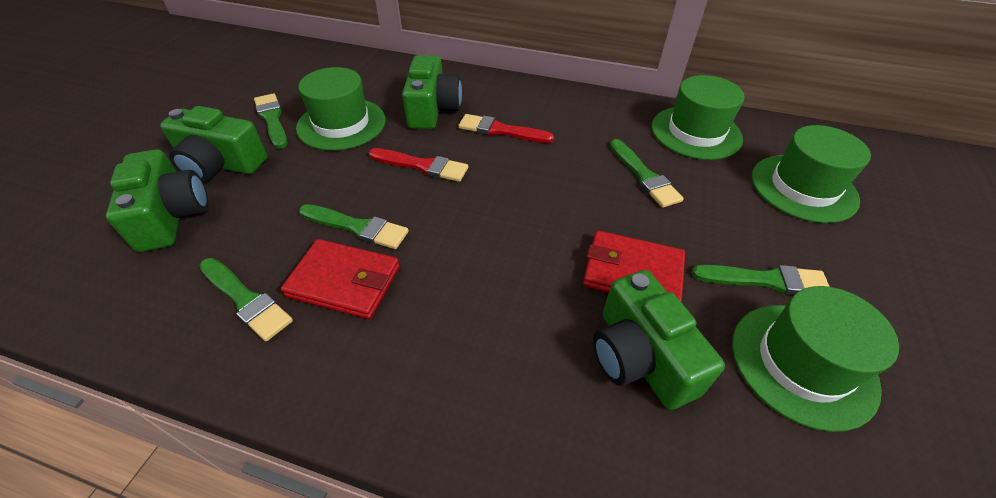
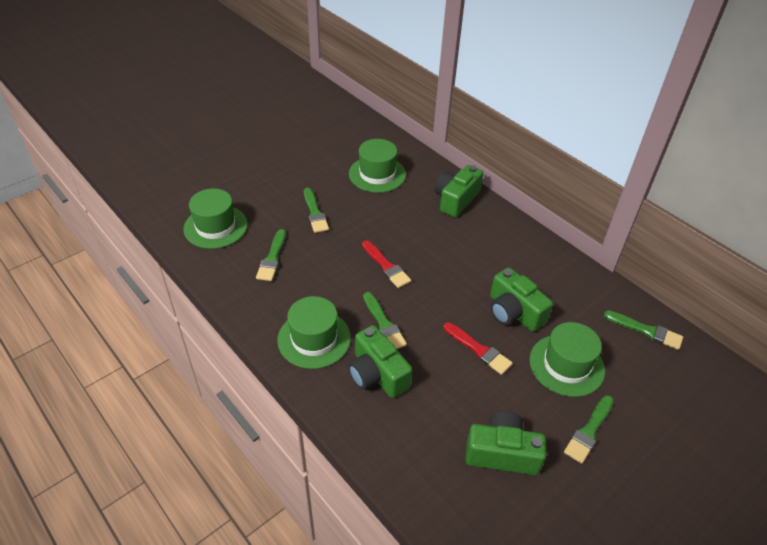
red wallet: 2 -> 0

